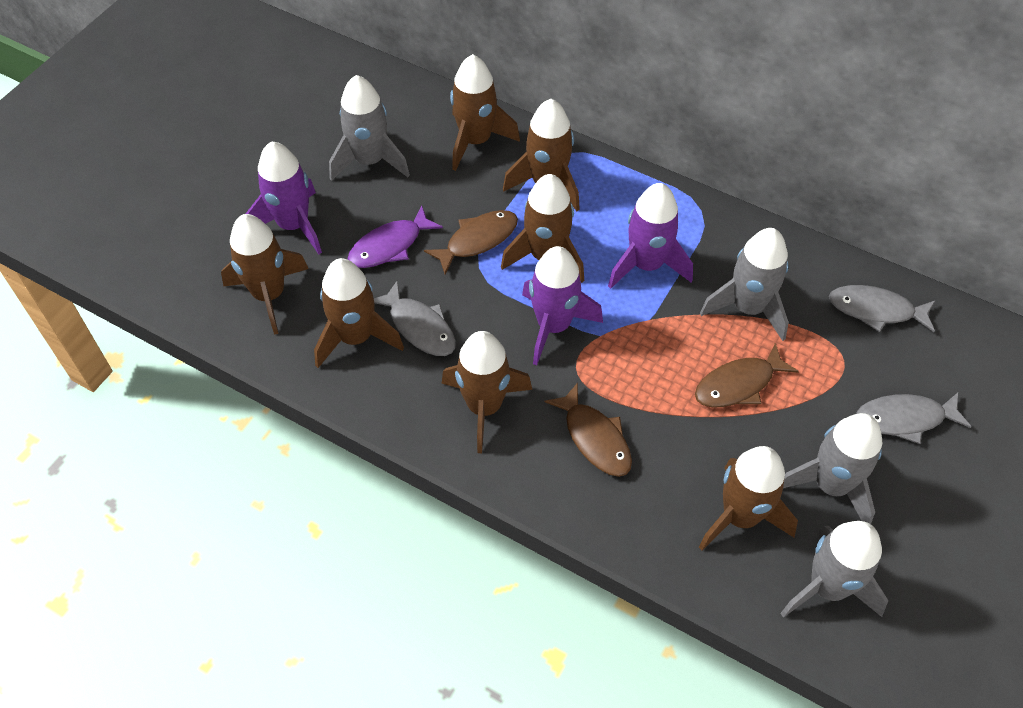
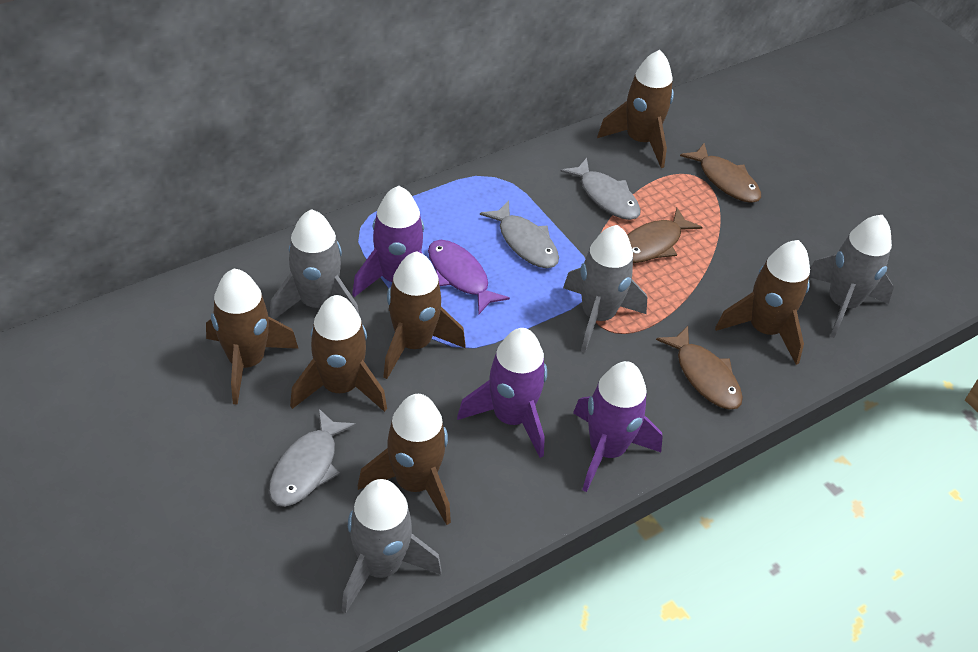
brown rocket: 7 -> 6

